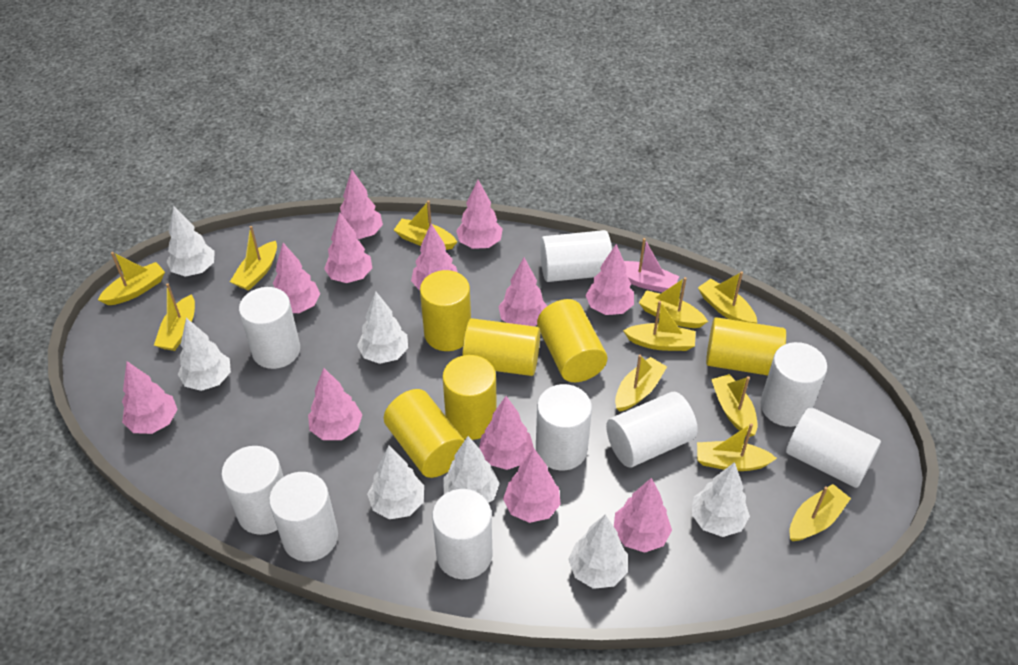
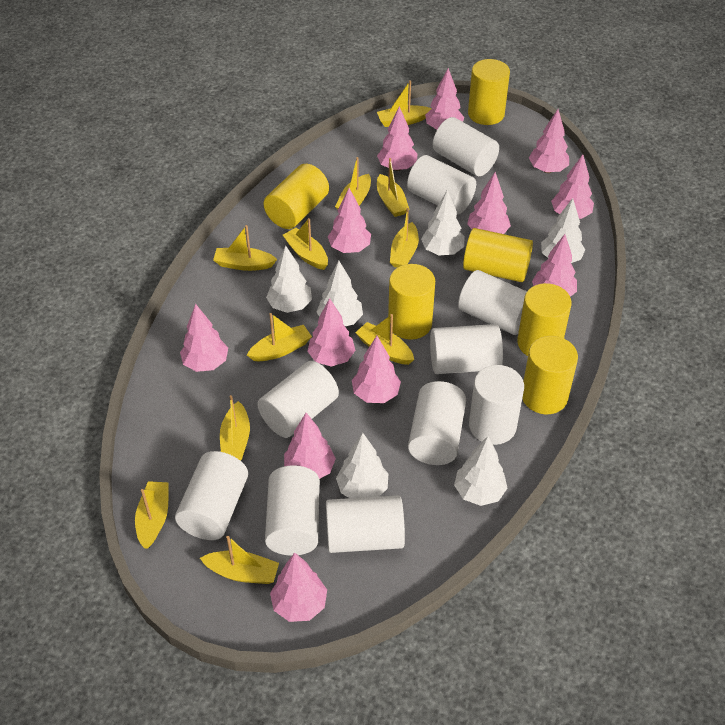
pink boat: 1 -> 0
white cylinder: 9 -> 10
white tree: 7 -> 6

